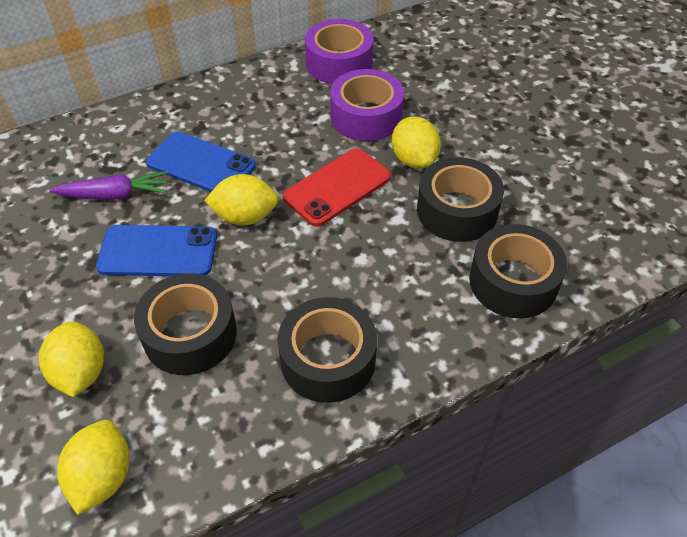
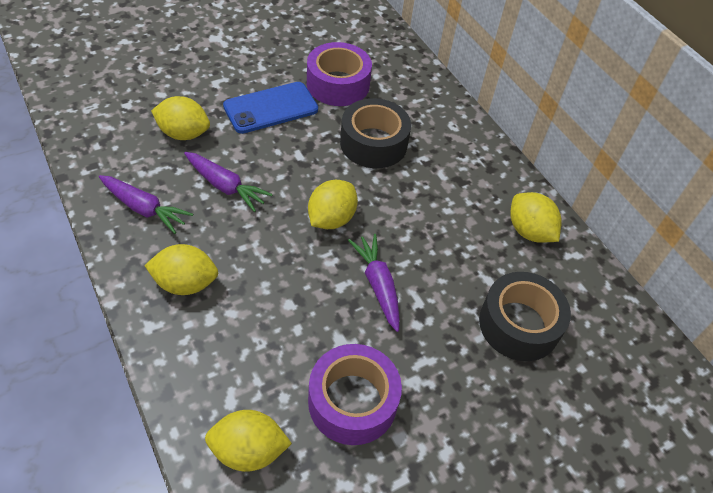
black tape: 4 -> 2
blue phone: 2 -> 1
purple carrot: 1 -> 3
red phone: 1 -> 0
yellow lemon: 4 -> 5

